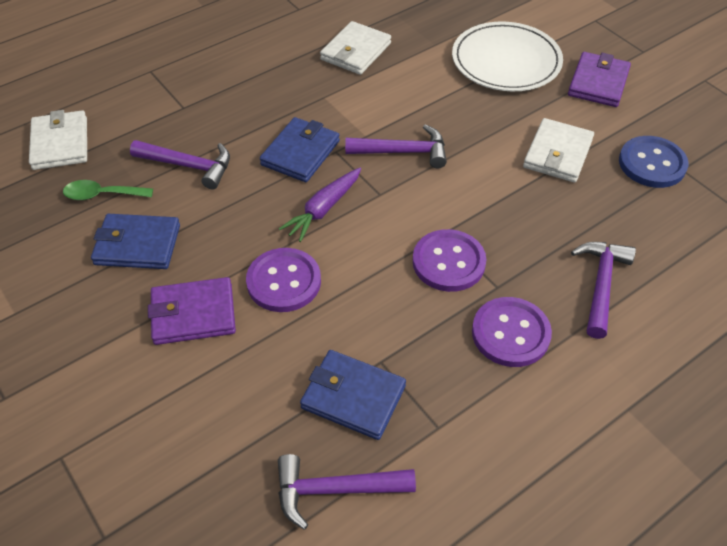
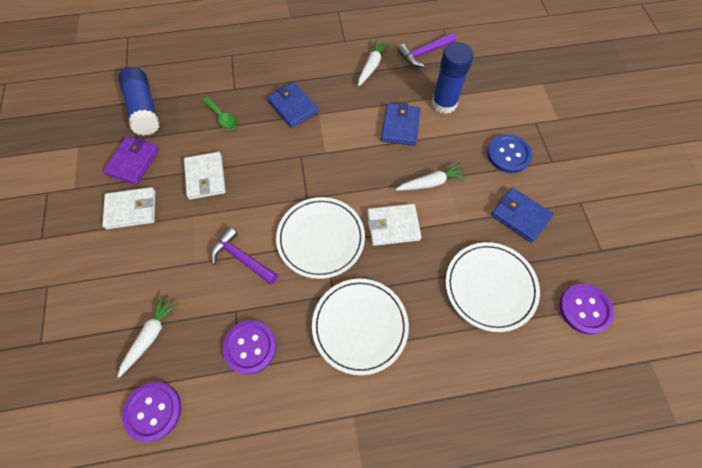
blue glue stick: 0 -> 2
purple carrot: 1 -> 0
purple hammer: 4 -> 2
purple wallet: 2 -> 1
white carrot: 0 -> 3
white plate: 1 -> 3

